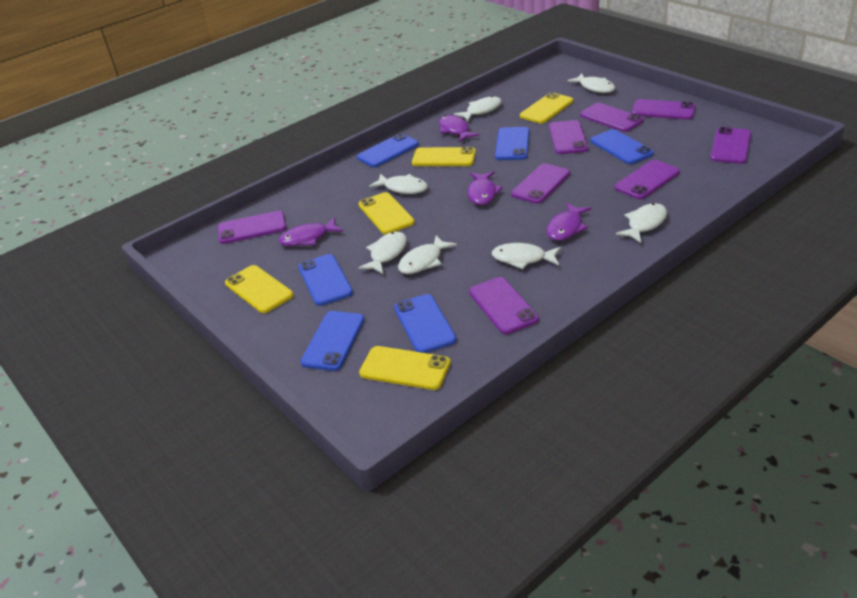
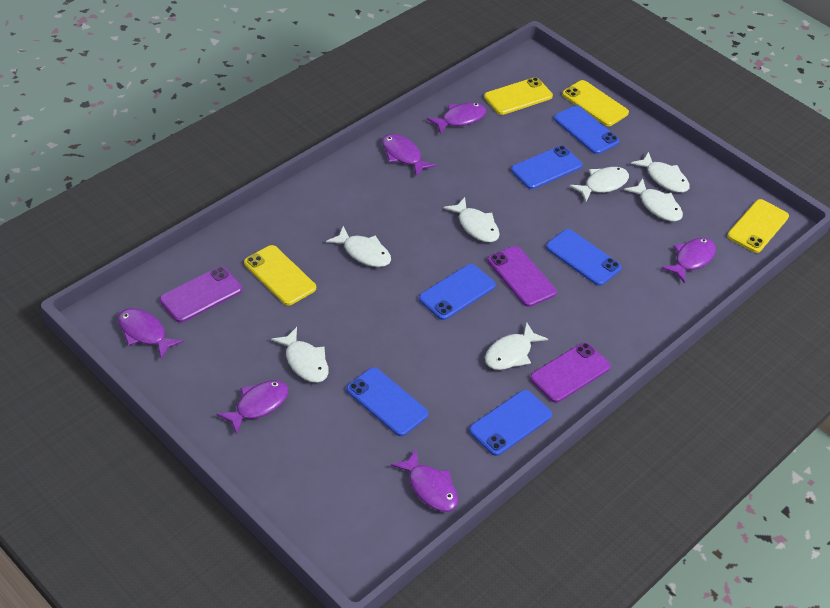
purple fish: 4 -> 6
purple phone: 8 -> 3
yellow phone: 5 -> 4

